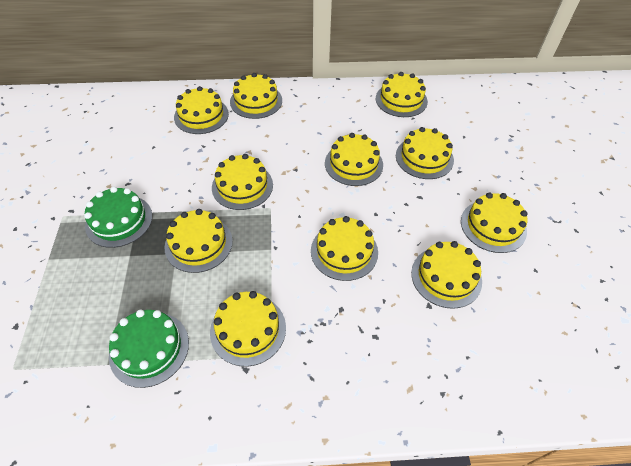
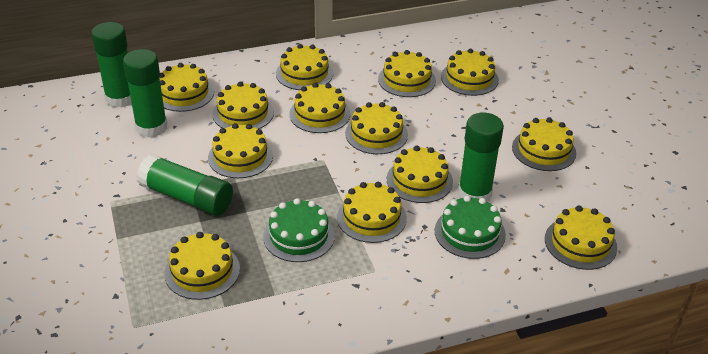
green glue stick: 0 -> 4
yellow cake: 11 -> 13

